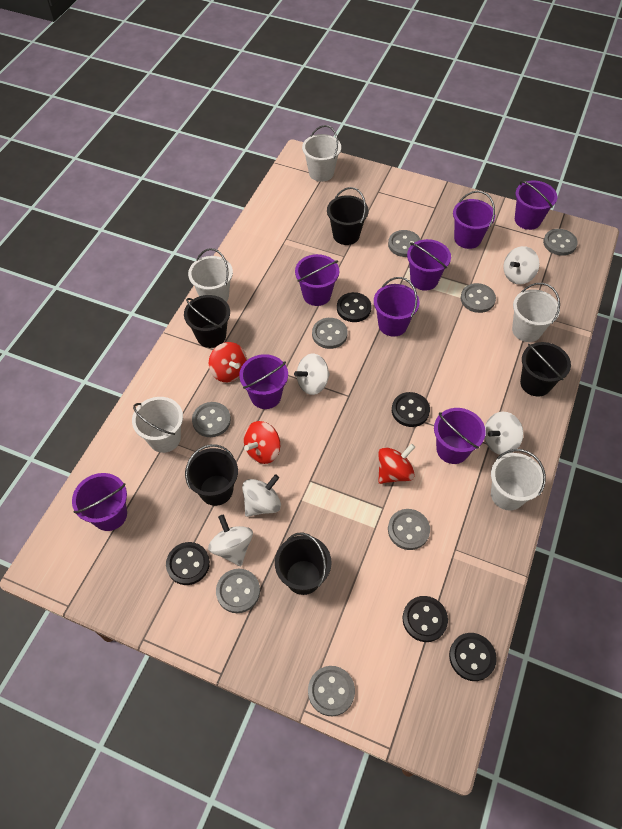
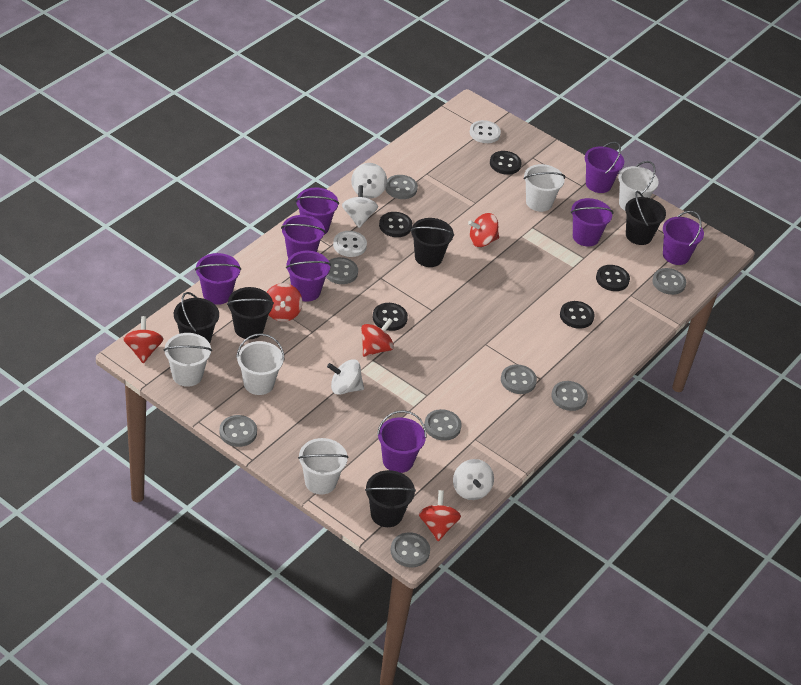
red spinning top: 3 -> 5
white button: 0 -> 2
white spinning top: 5 -> 4

